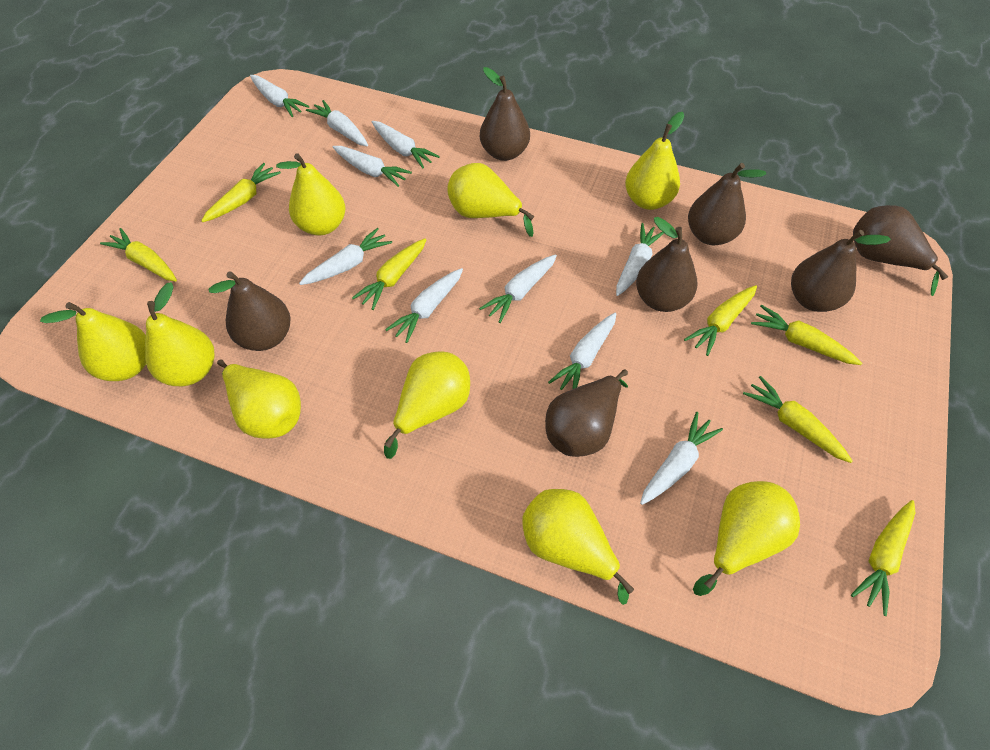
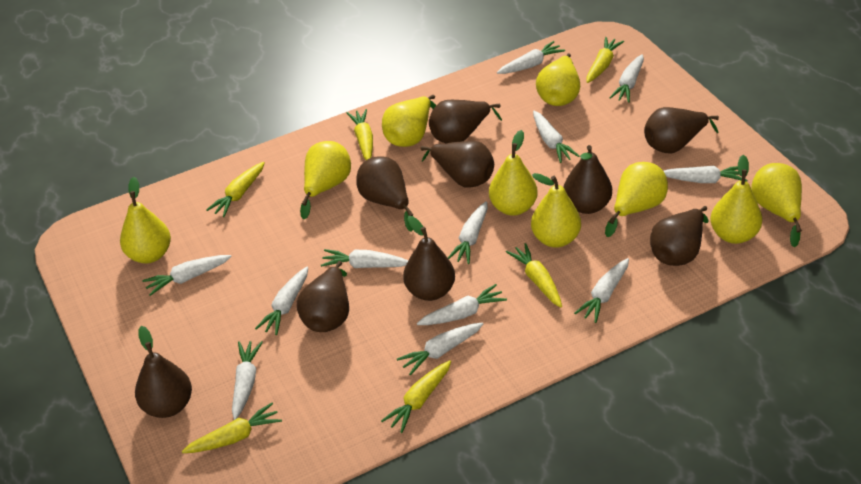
brown pear: 7 -> 9
white carrot: 10 -> 12
yellow carrot: 7 -> 6

